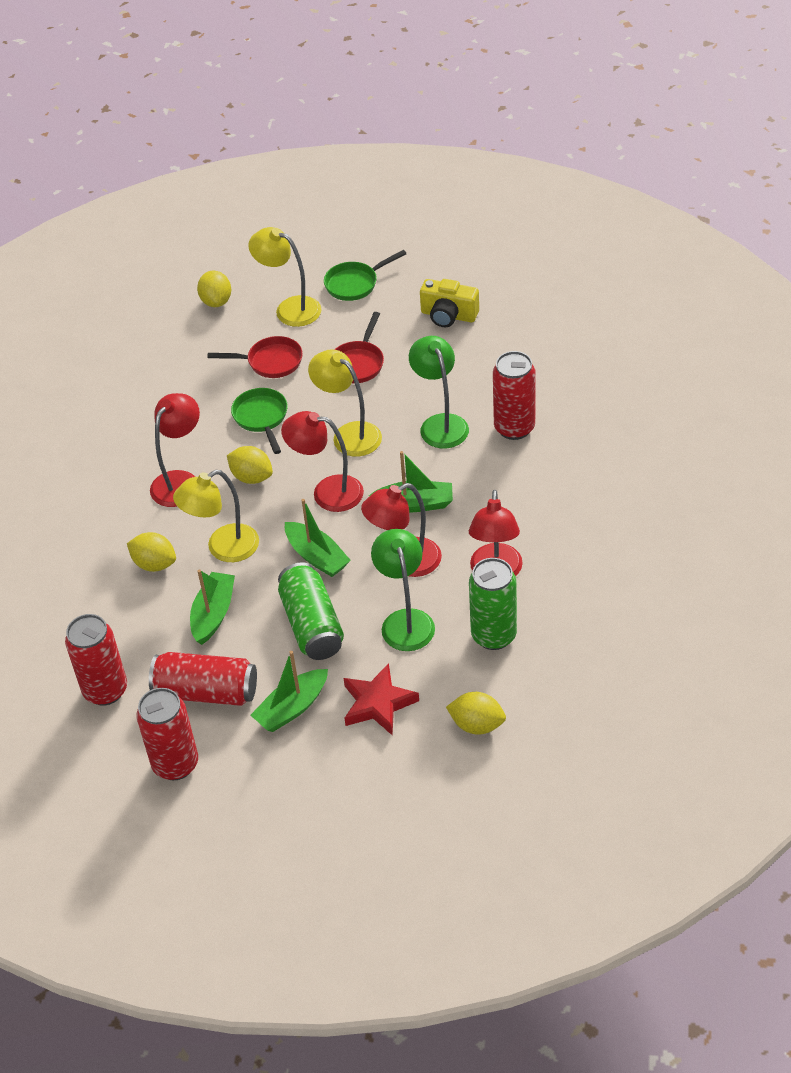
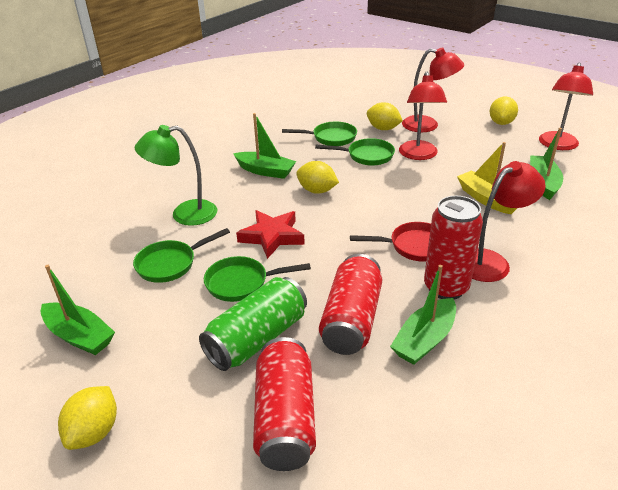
green can: 2 -> 1
green lamp: 2 -> 1
green pan: 2 -> 4
red can: 4 -> 3
red pan: 2 -> 1
yellow boat: 0 -> 1
yellow camera: 1 -> 0
yellow lamp: 3 -> 0

